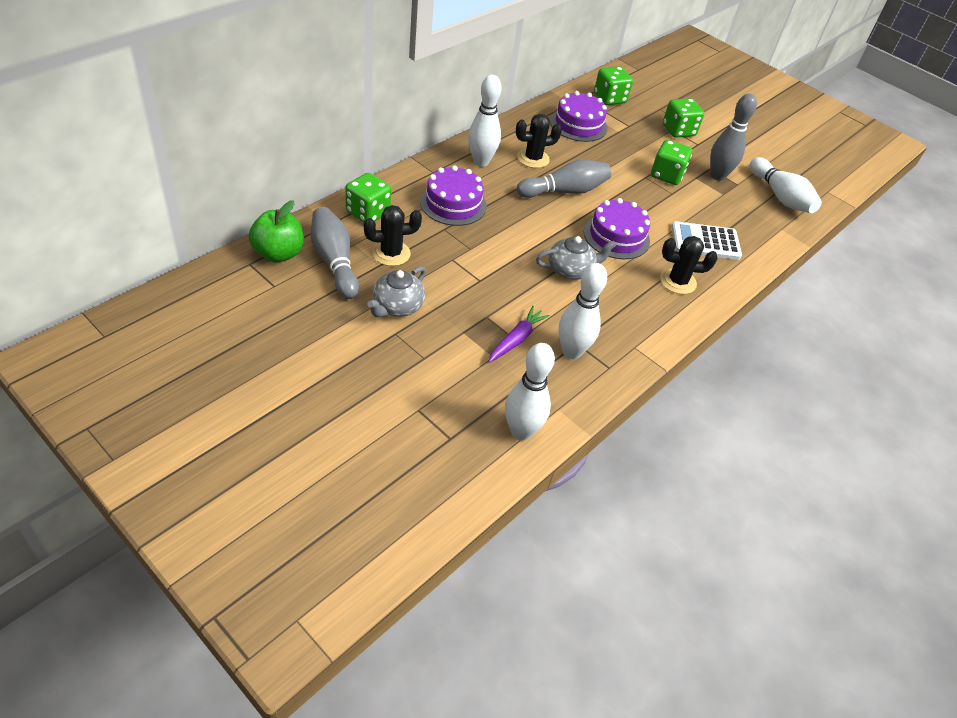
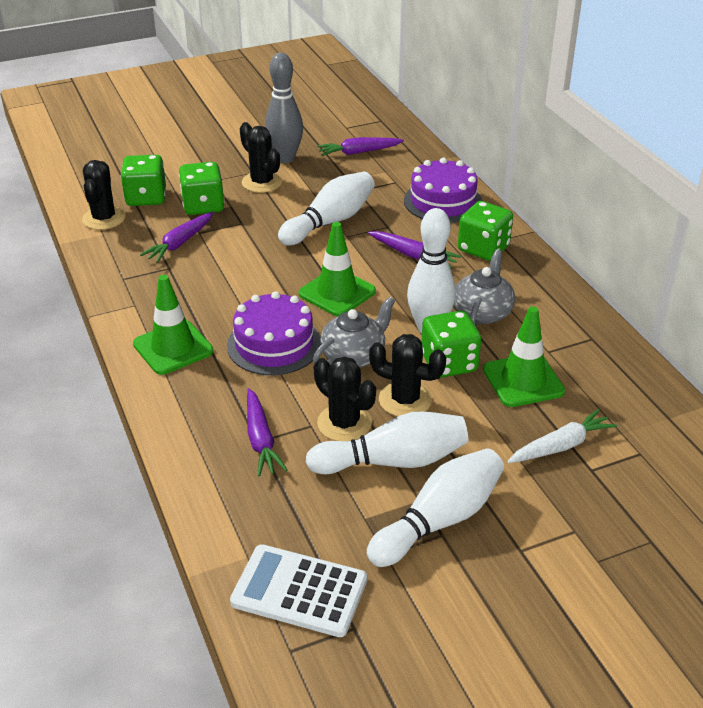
black cactus: 3 -> 4
green apple: 1 -> 0
green traffic cone: 0 -> 3
grey bowling pin: 3 -> 1
purple cake: 3 -> 2
purple carrot: 1 -> 4
white carrot: 0 -> 1

